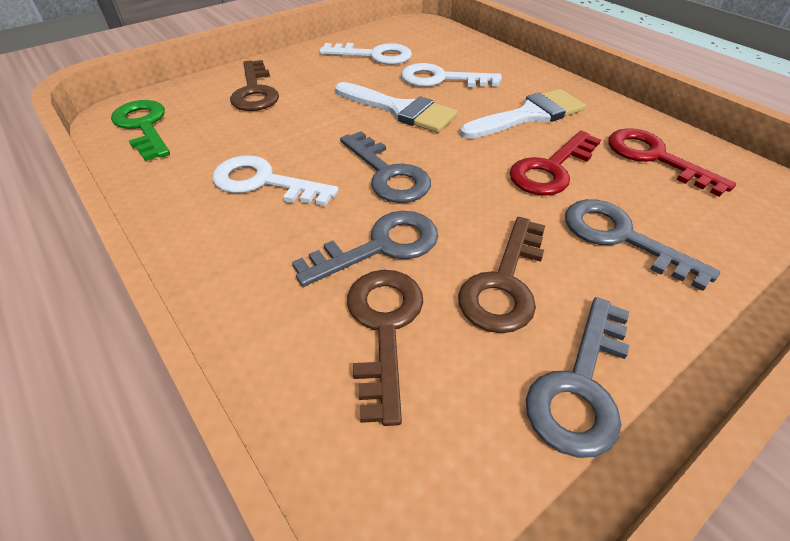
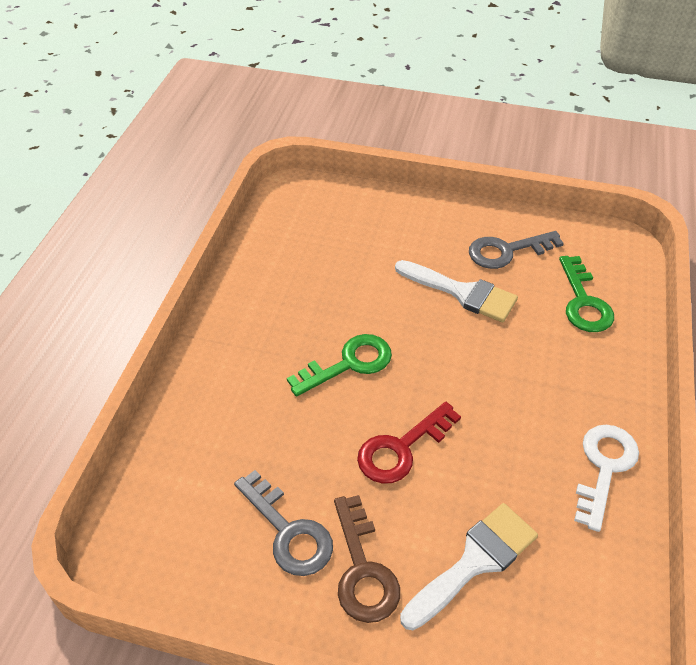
brown key: 3 -> 1
green key: 1 -> 2
grey key: 4 -> 2
red key: 2 -> 1
white key: 3 -> 1

